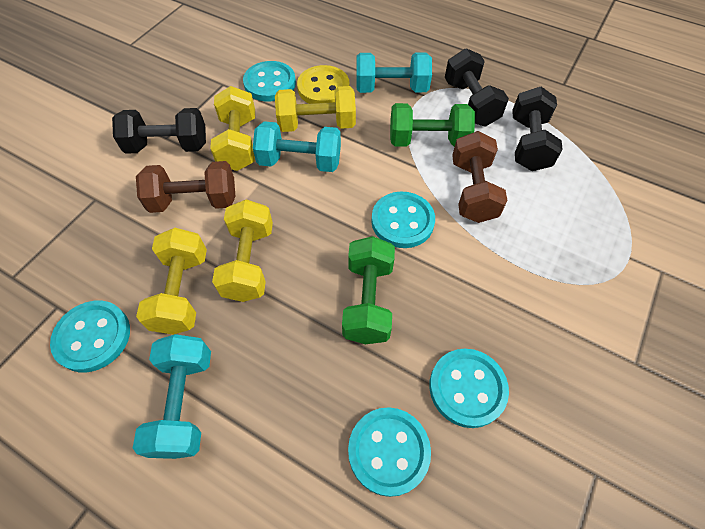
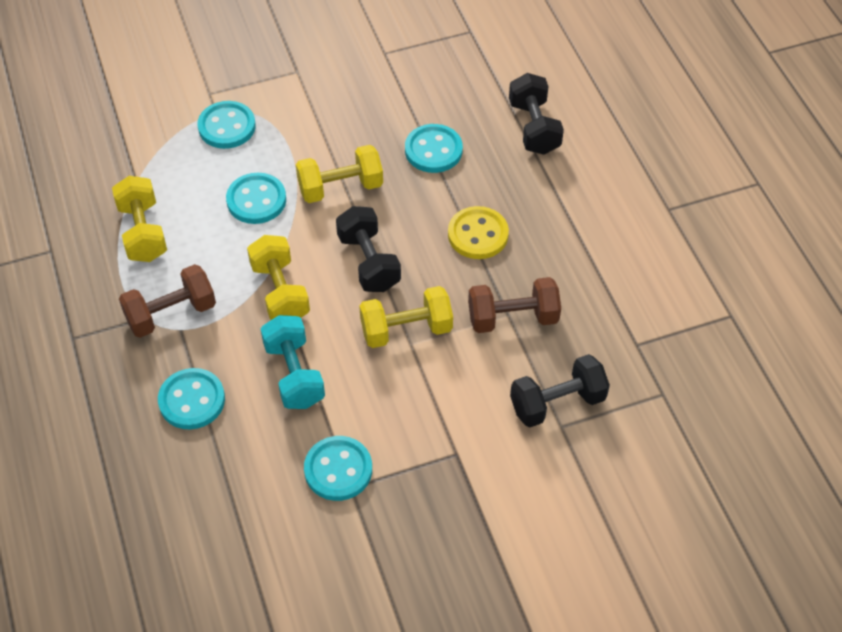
green dumbbell: 2 -> 0
turquoise dumbbell: 3 -> 1

